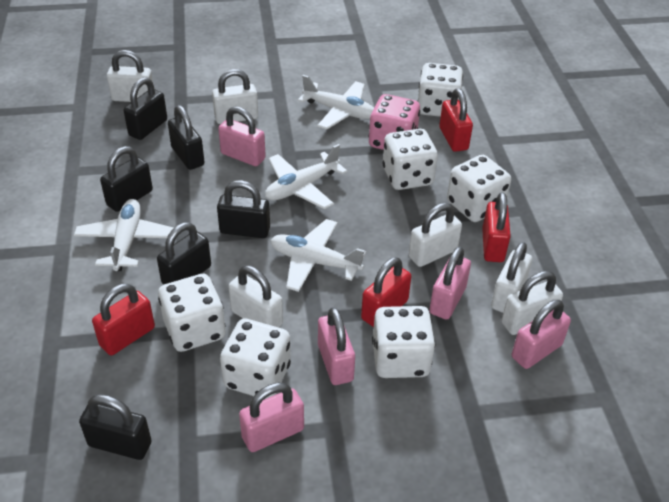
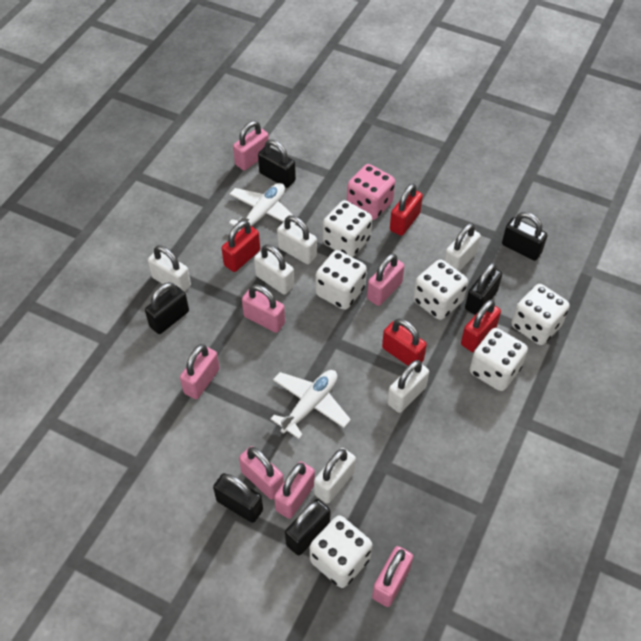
pink padlock: 5 -> 7
white plane: 4 -> 2

